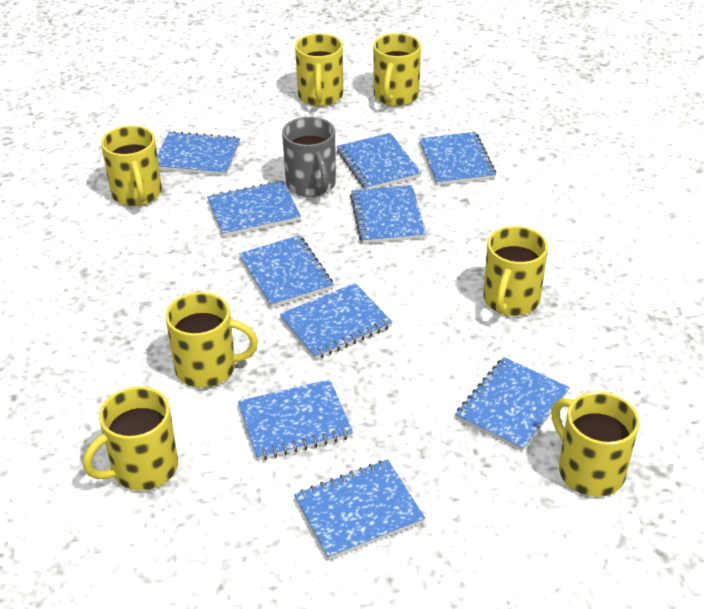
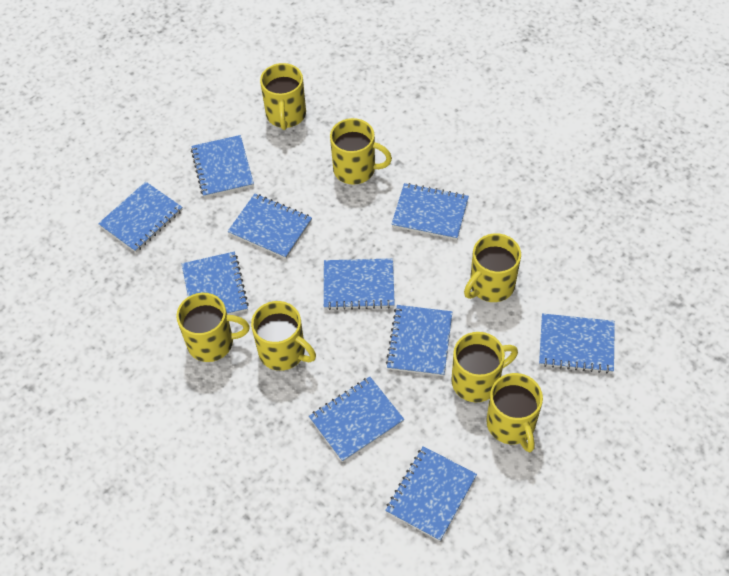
grey mug: 1 -> 0

